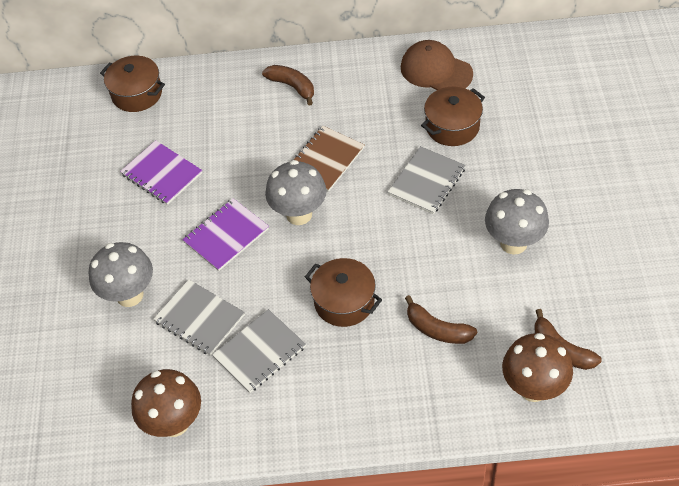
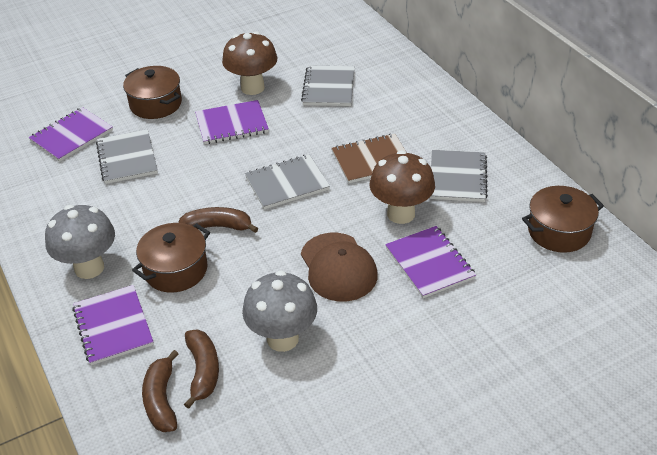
grey mushroom: 3 -> 2
grey notebook: 3 -> 4
purple notebook: 2 -> 4

